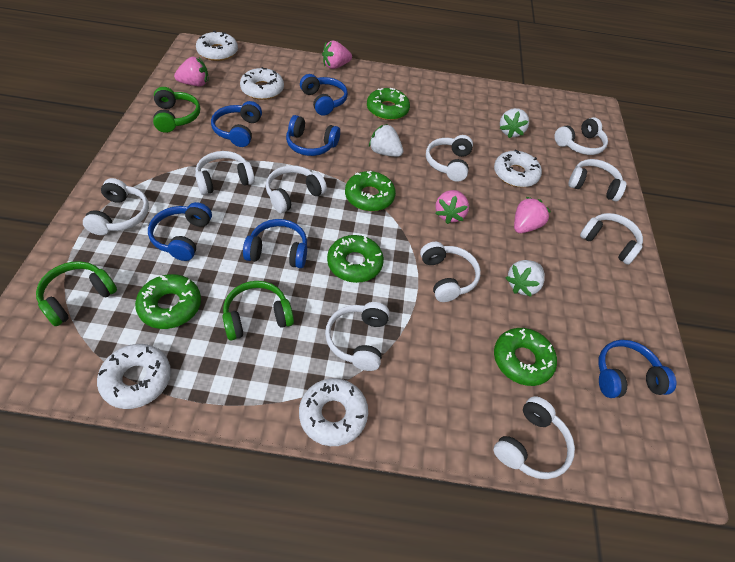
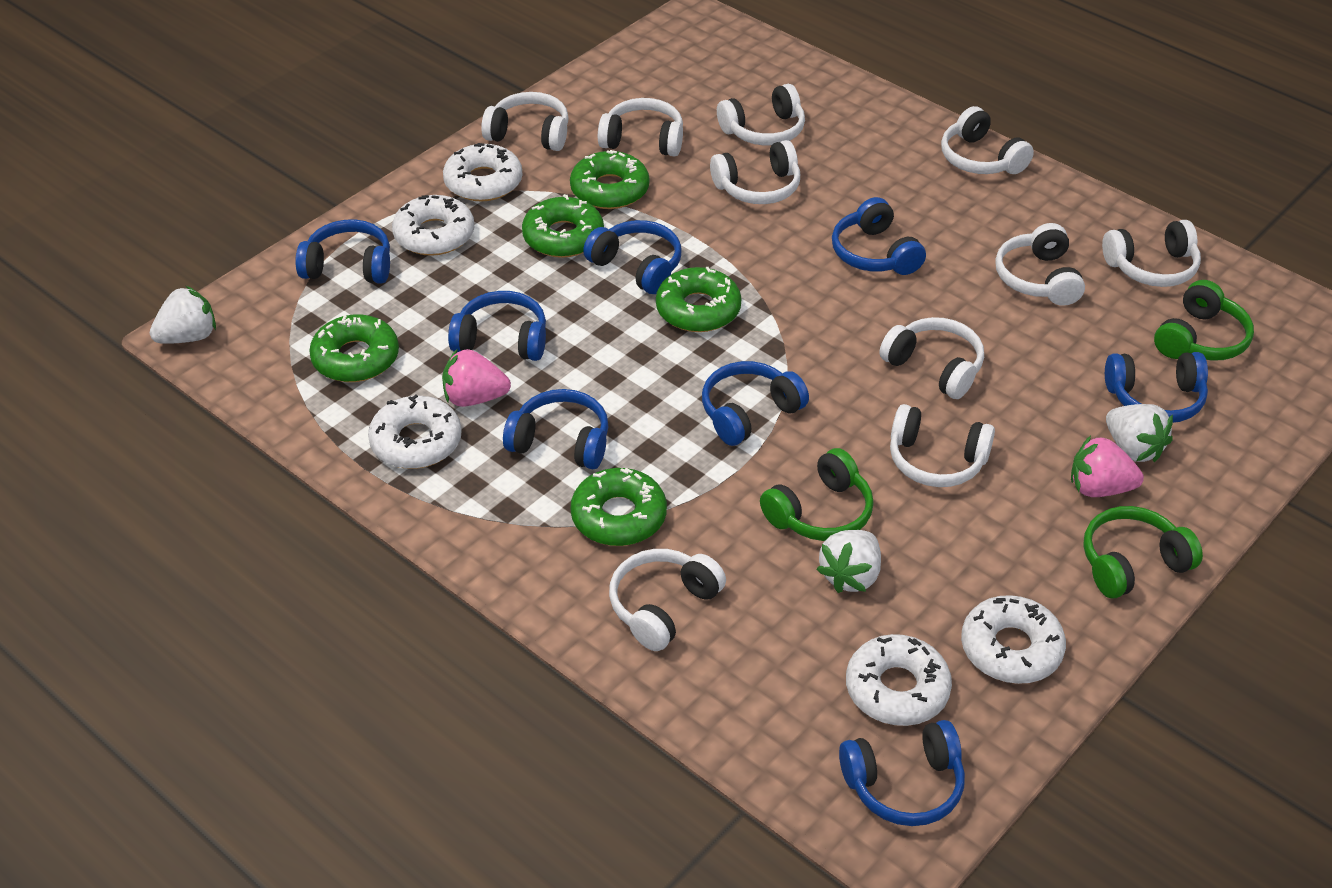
blue headphones: 6 -> 8
pink strawberry: 4 -> 2

